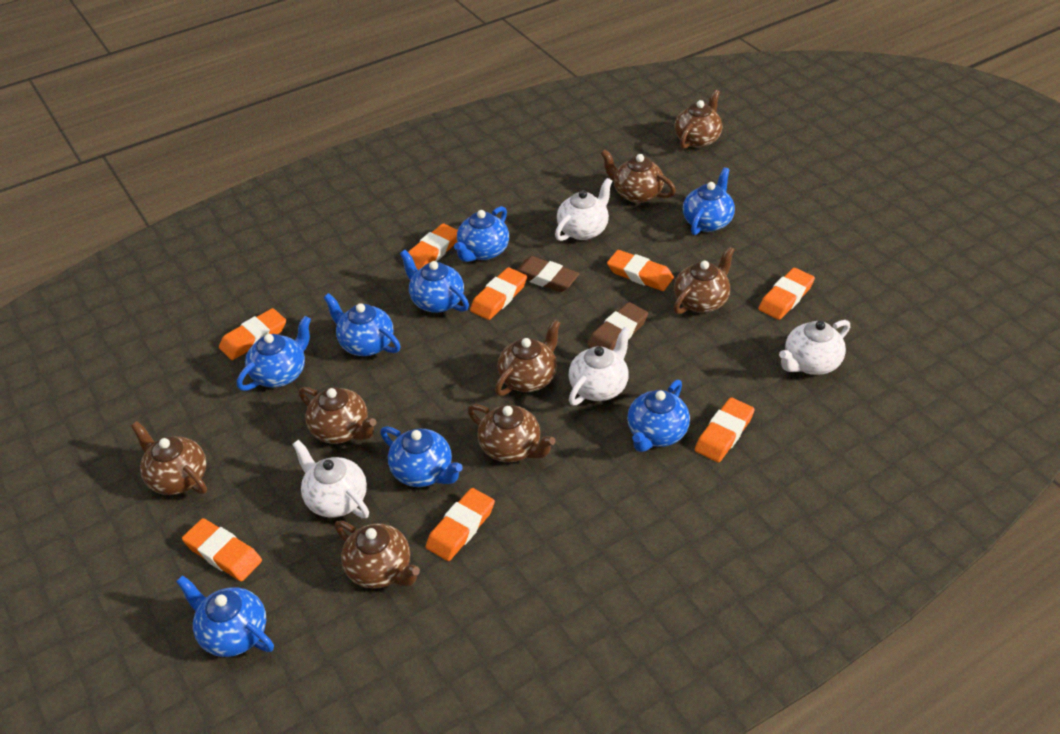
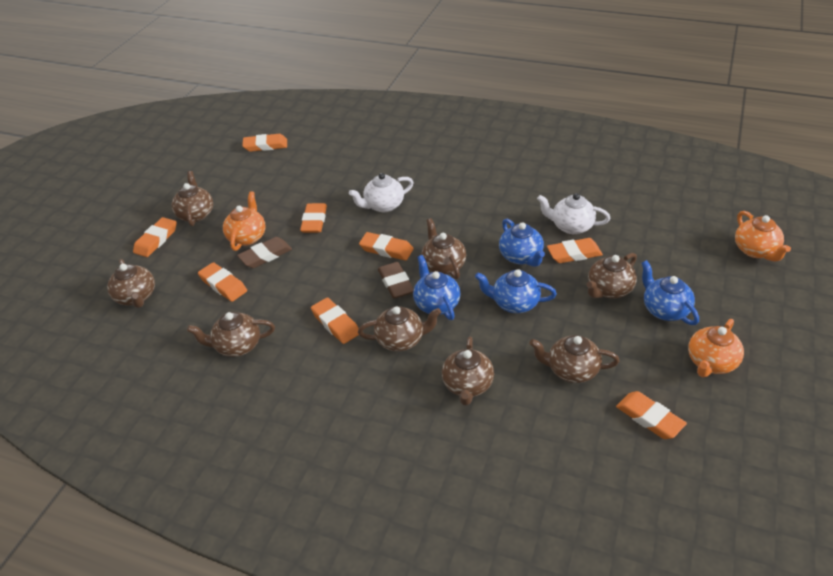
blue teapot: 8 -> 4
orange teapot: 0 -> 3
white teapot: 4 -> 2

